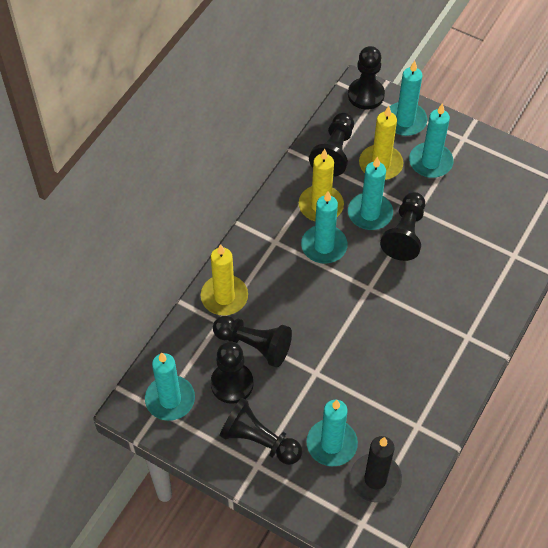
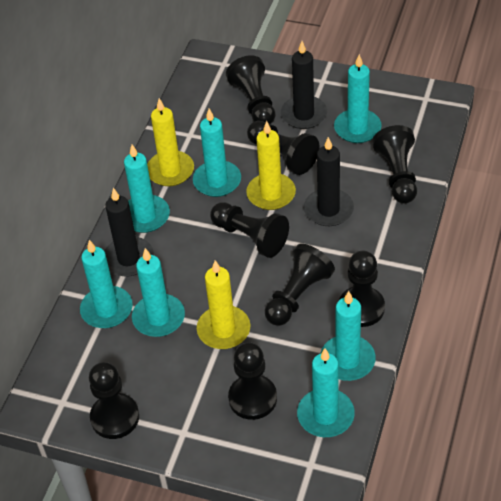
black candle: 1 -> 3
black pawn: 6 -> 8
turquoise candle: 6 -> 7

